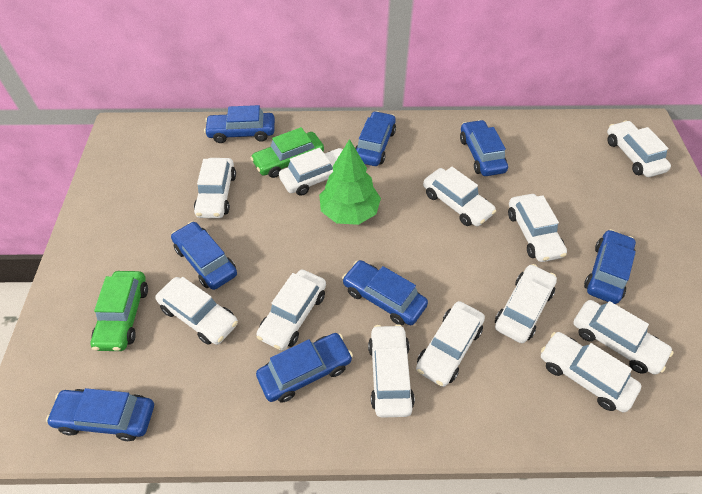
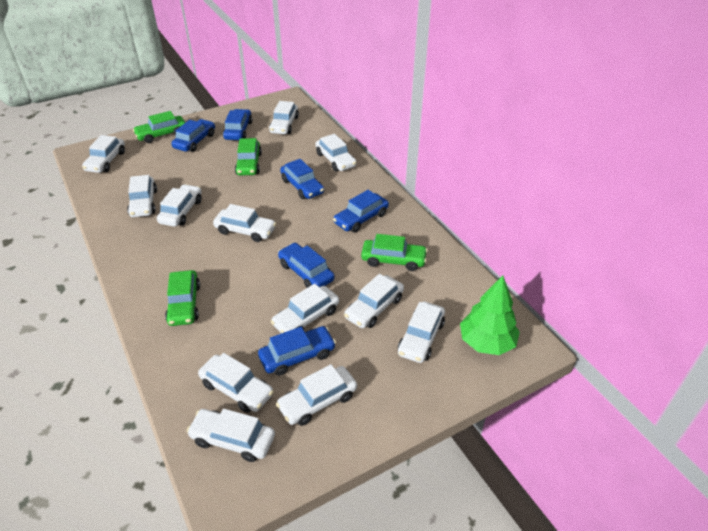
blue car: 8 -> 6
green car: 2 -> 4

